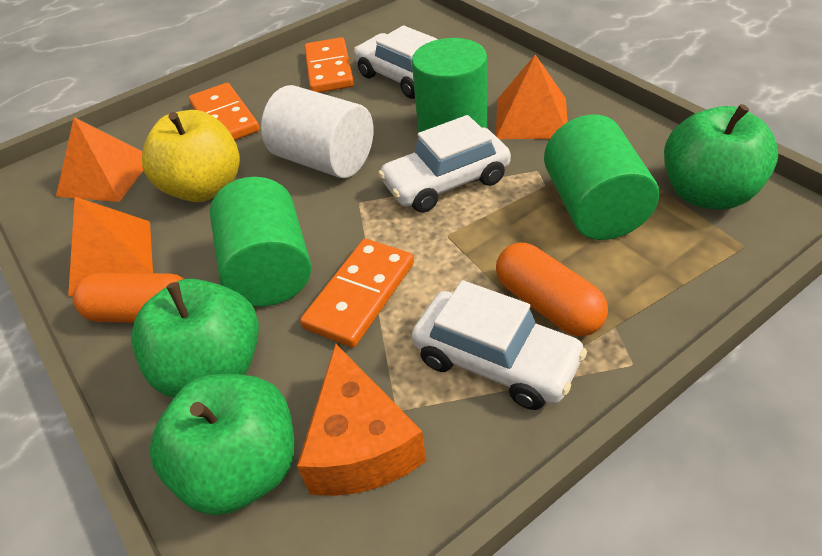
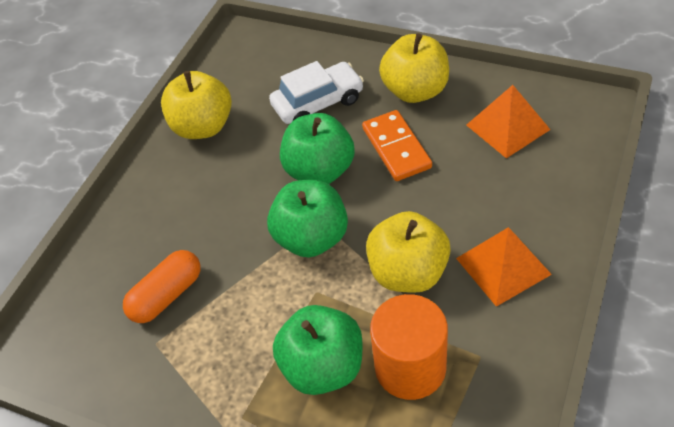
green cylinder: 3 -> 0
orange capsule: 2 -> 1
orange cheese: 1 -> 0
orange cylinder: 0 -> 1
orange domino: 3 -> 1
orange pyramid: 3 -> 2
white car: 3 -> 1
white cylinder: 1 -> 0
yellow apple: 1 -> 3

